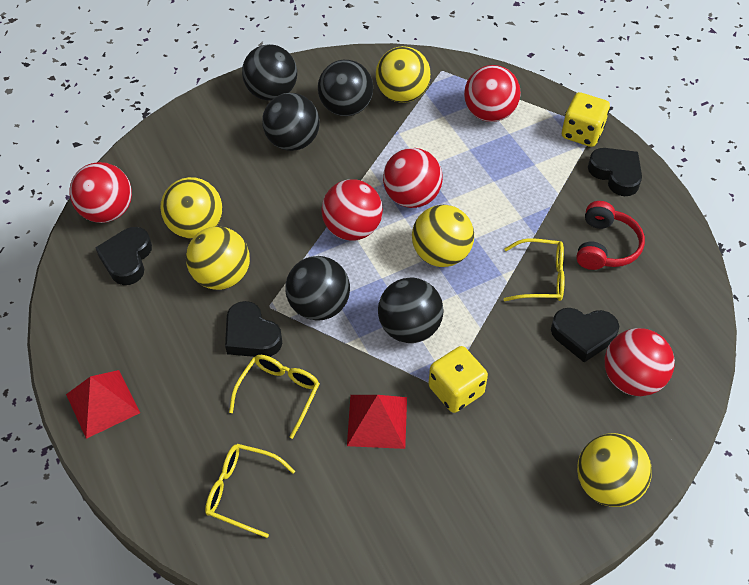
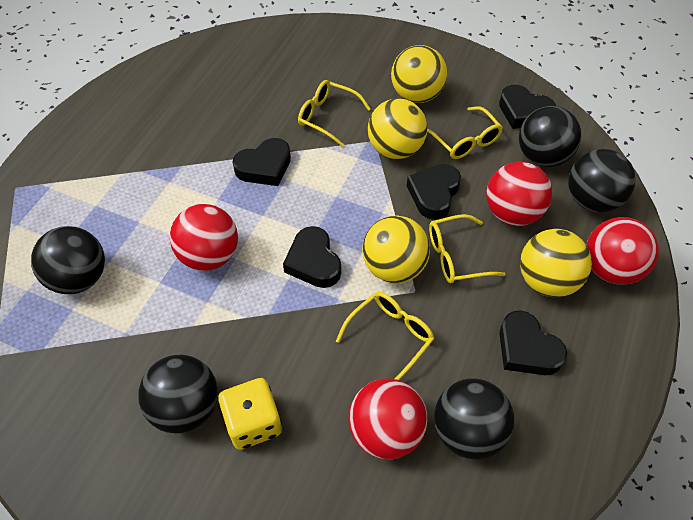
black heart: 4 -> 5
red ball: 5 -> 4
red headphones: 1 -> 0
red pyramid: 2 -> 0
yellow ball: 5 -> 4
yellow dice: 2 -> 1
yellow glasses: 3 -> 4

